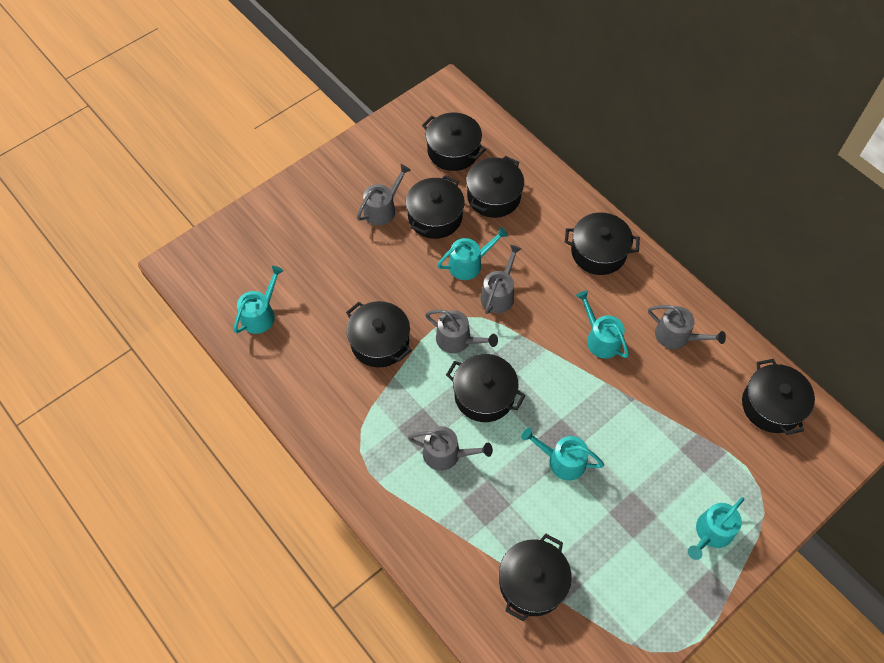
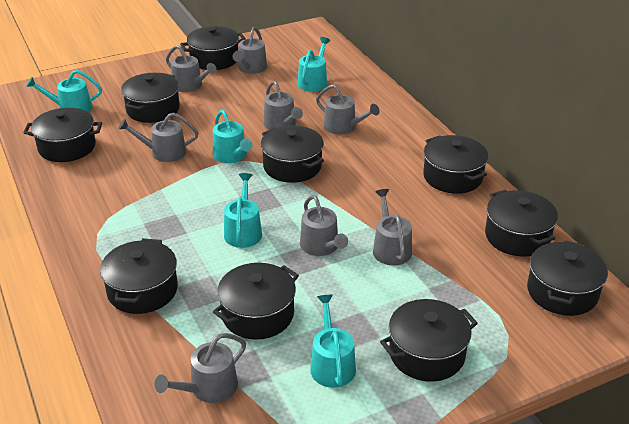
black pot: 8 -> 10
grey watering can: 5 -> 8

